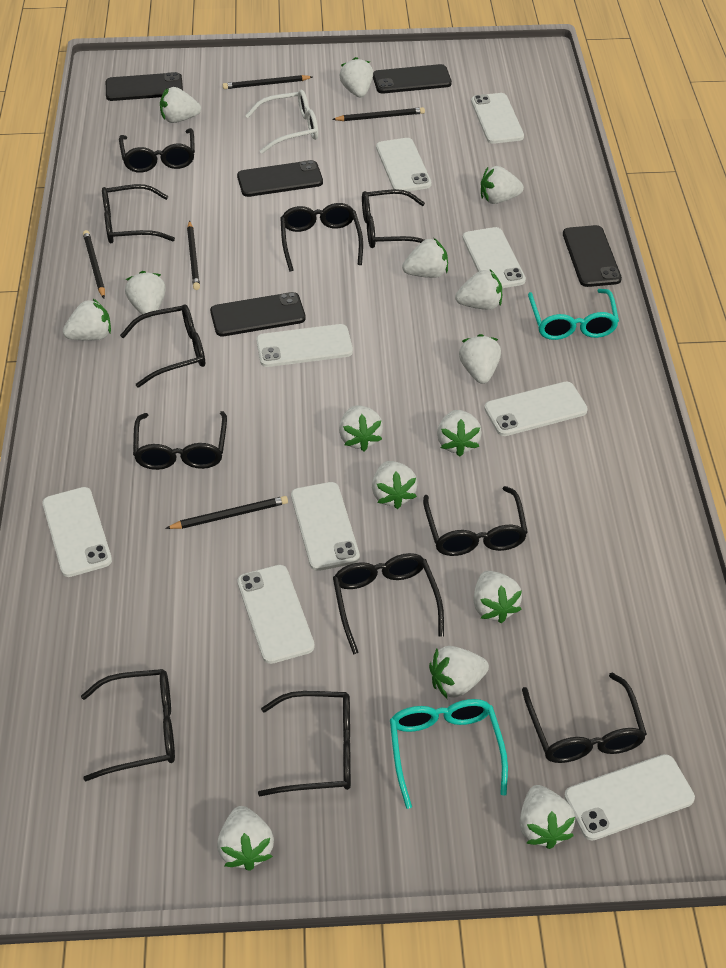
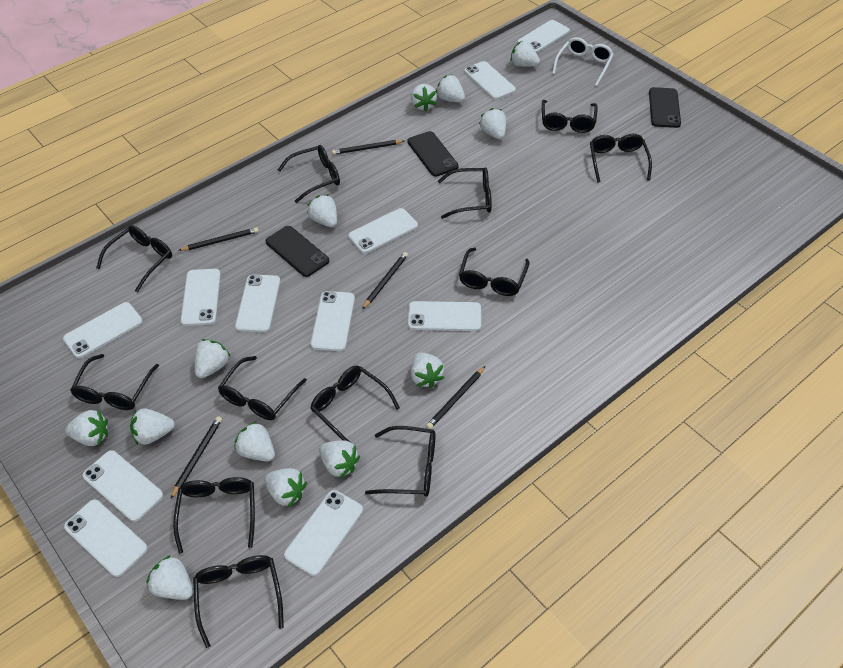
black glasses: 11 -> 12
black phone: 5 -> 3
turquoise glasses: 2 -> 0
white phone: 9 -> 11
white strawberry: 15 -> 13

